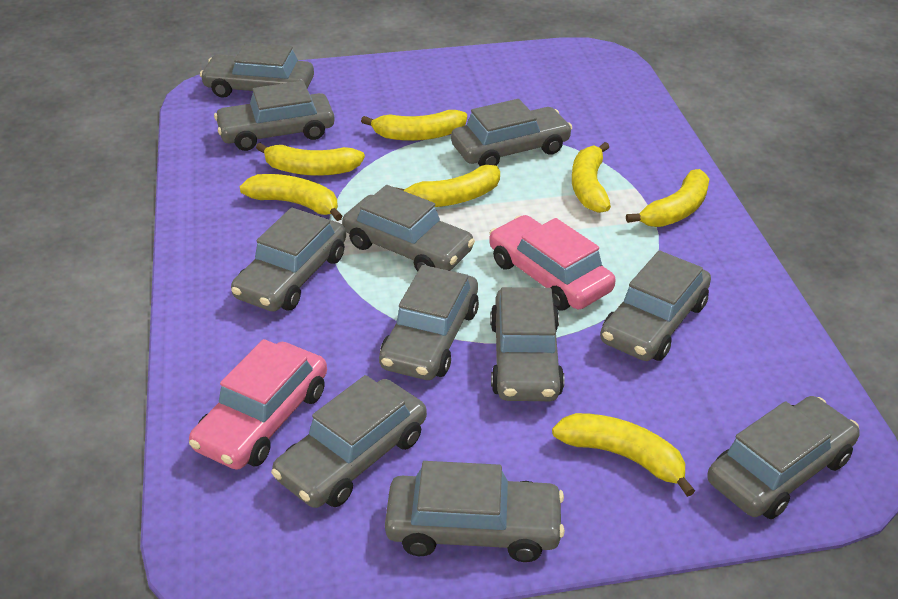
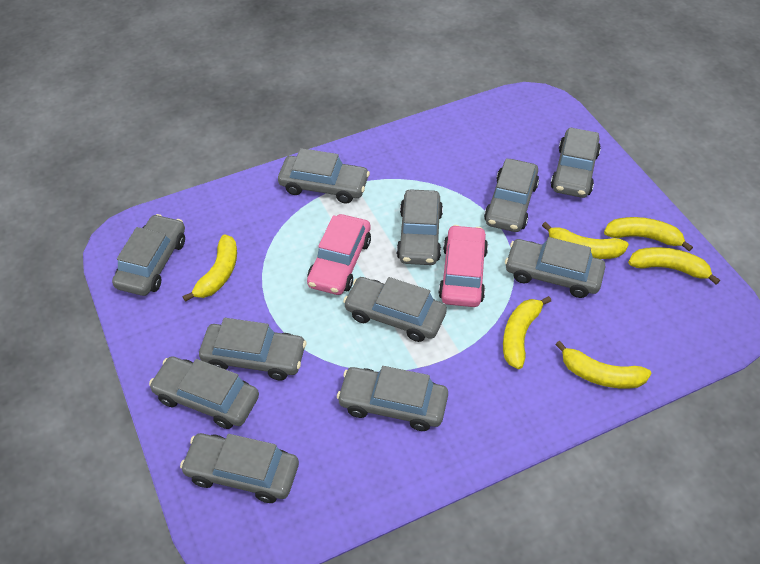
yellow banana: 7 -> 6

